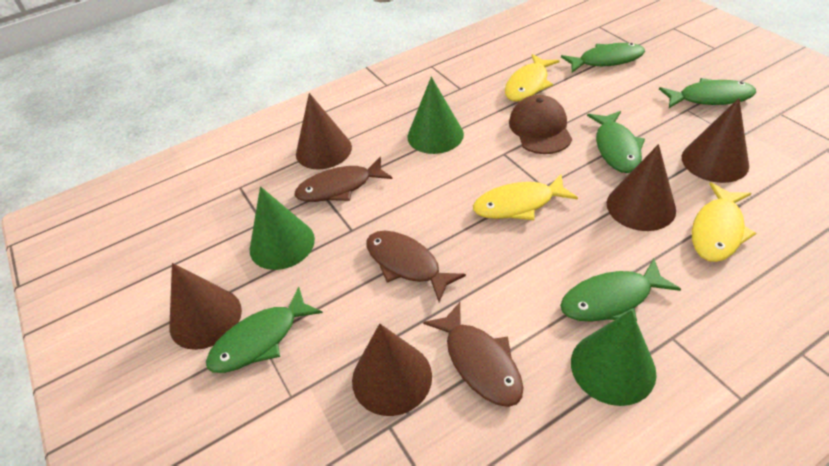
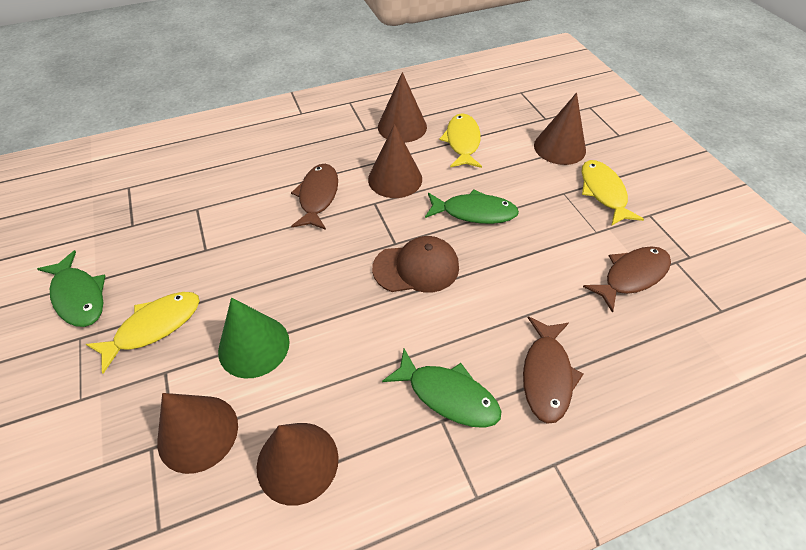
green cone: 3 -> 1
green fish: 5 -> 3

